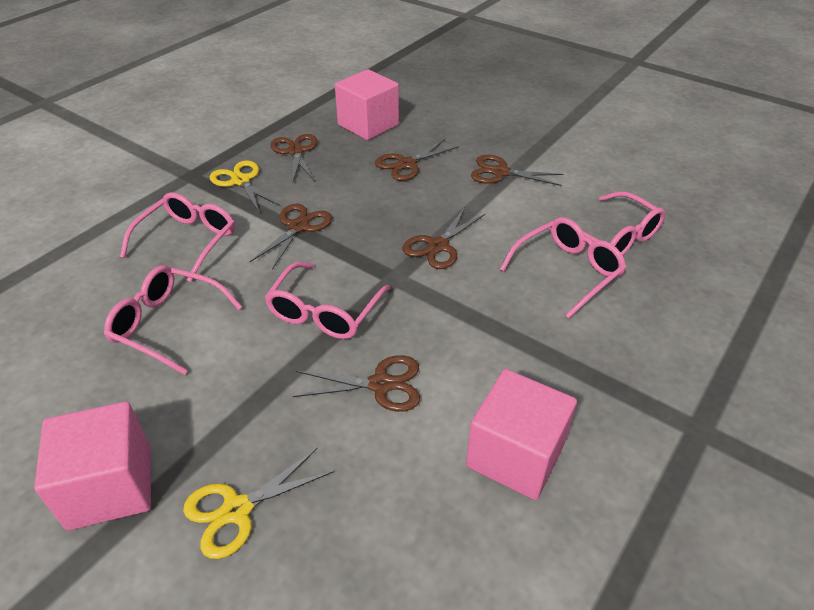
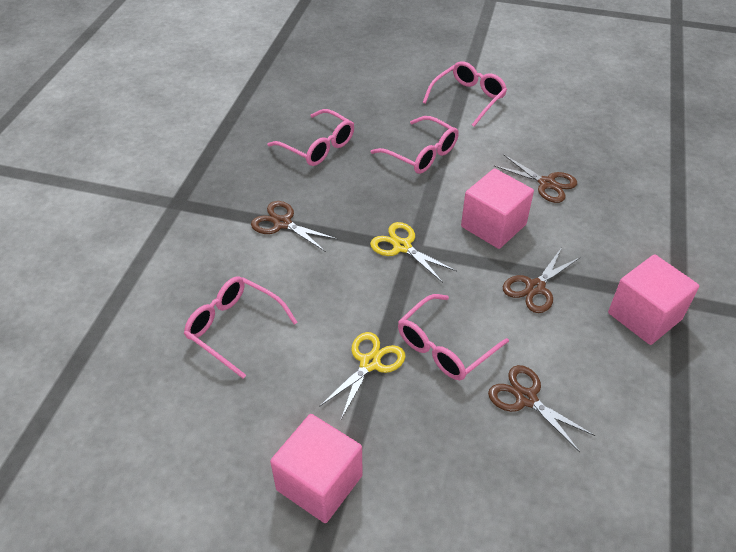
brown scissors: 6 -> 4

